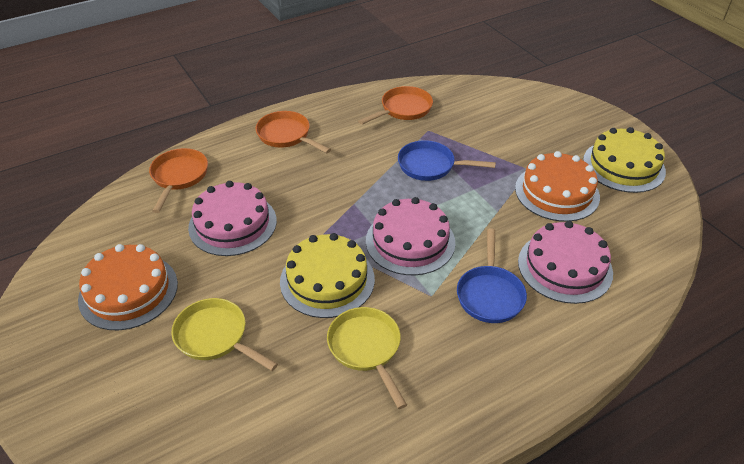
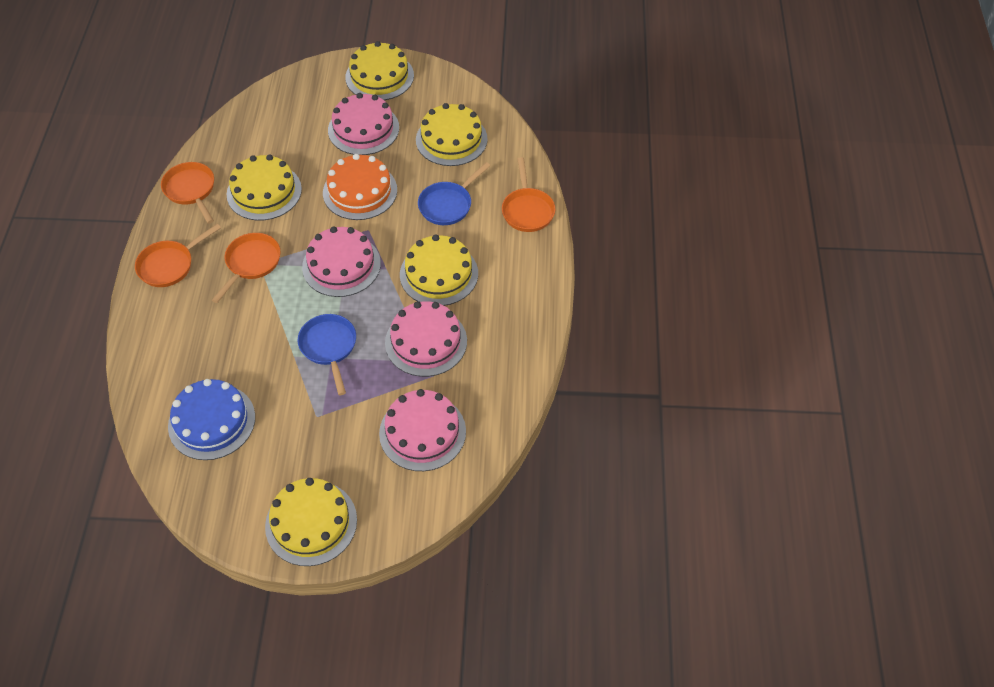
blue cake: 0 -> 1
orange cake: 2 -> 1
orange pan: 3 -> 4
pink cake: 3 -> 4
yellow cake: 2 -> 5
yellow pan: 2 -> 0

